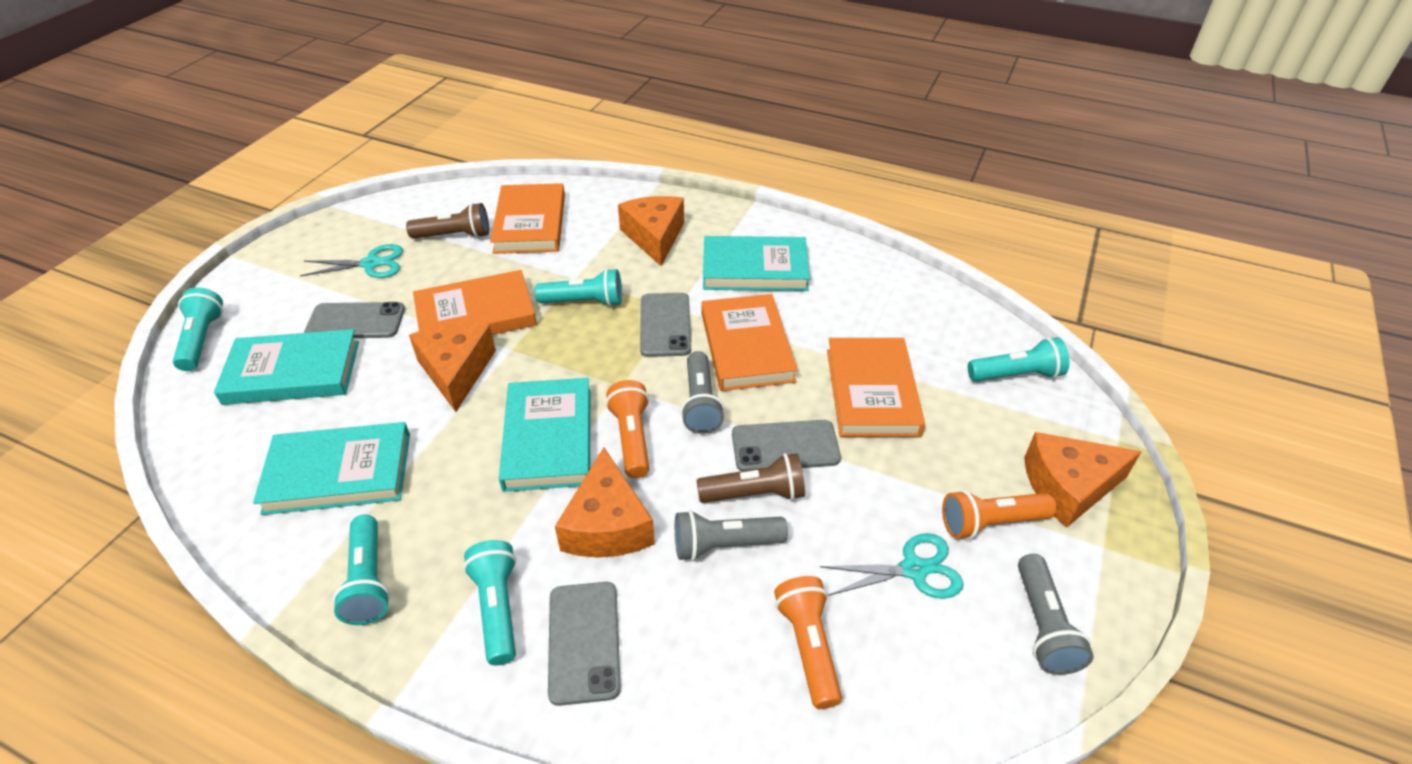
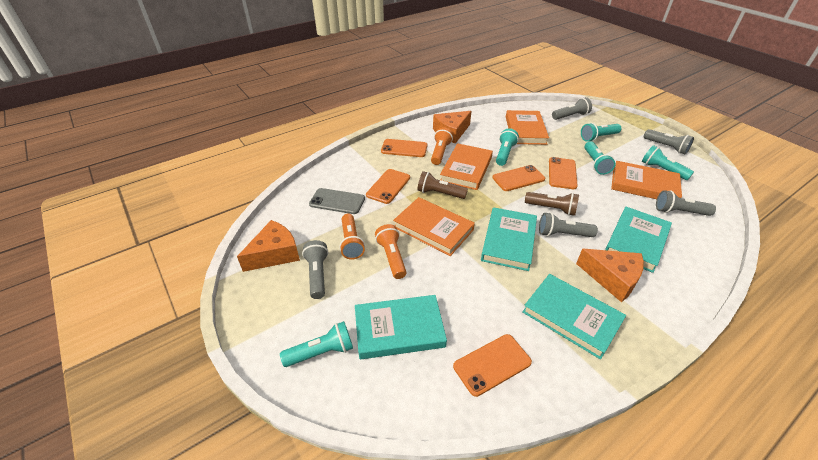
grey flashlight: 3 -> 5
grey phone: 4 -> 1
orange cheese: 4 -> 3
orange phone: 0 -> 5
turquoise scissors: 2 -> 0

